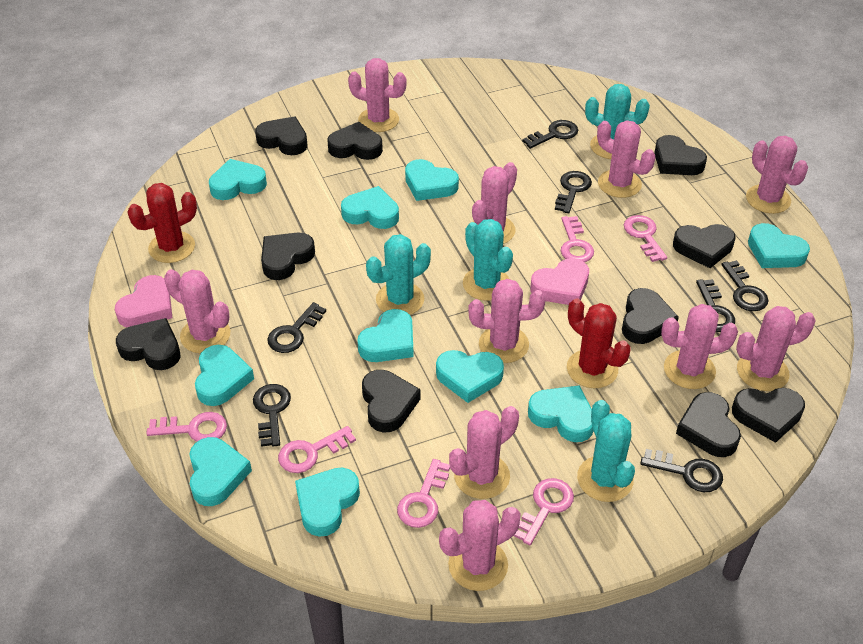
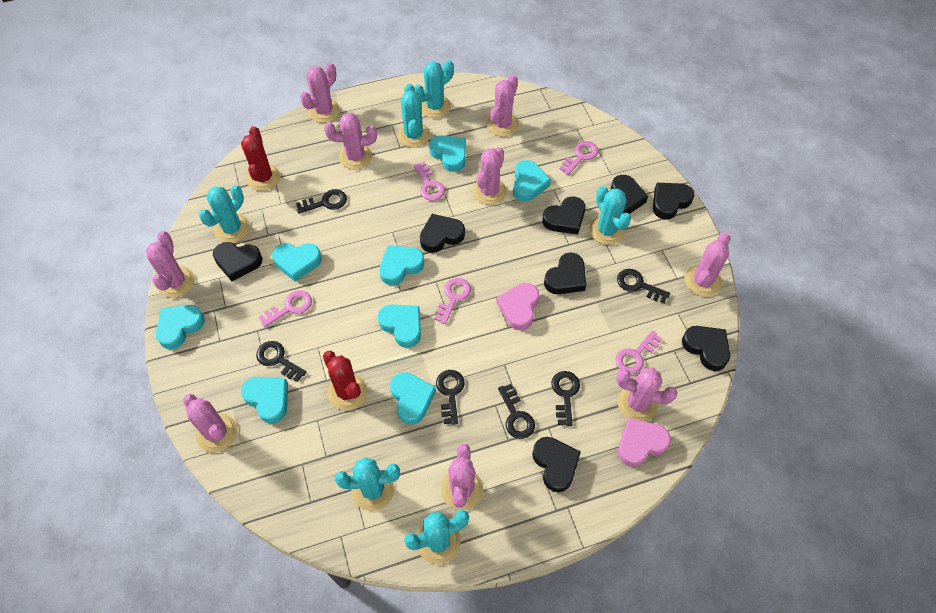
black heart: 10 -> 8
black key: 7 -> 6
pink cactus: 10 -> 9
pink key: 6 -> 5
turquoise cactus: 4 -> 6
turquoise heart: 10 -> 8

